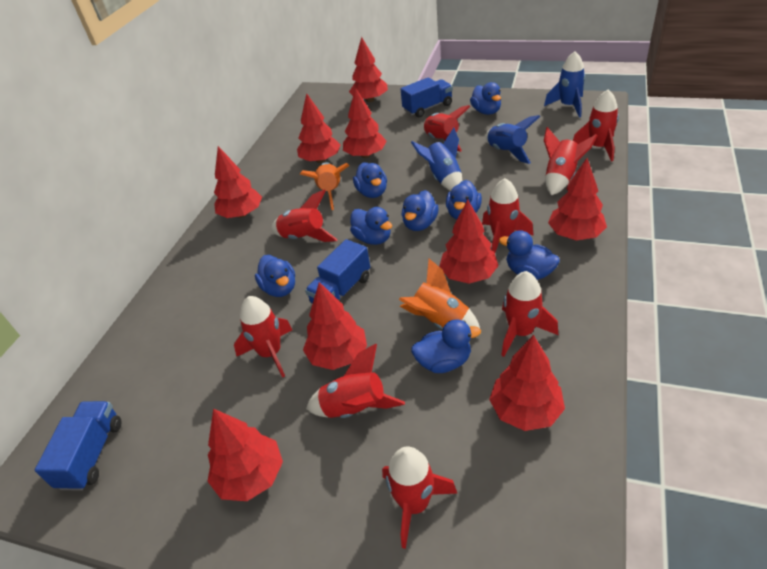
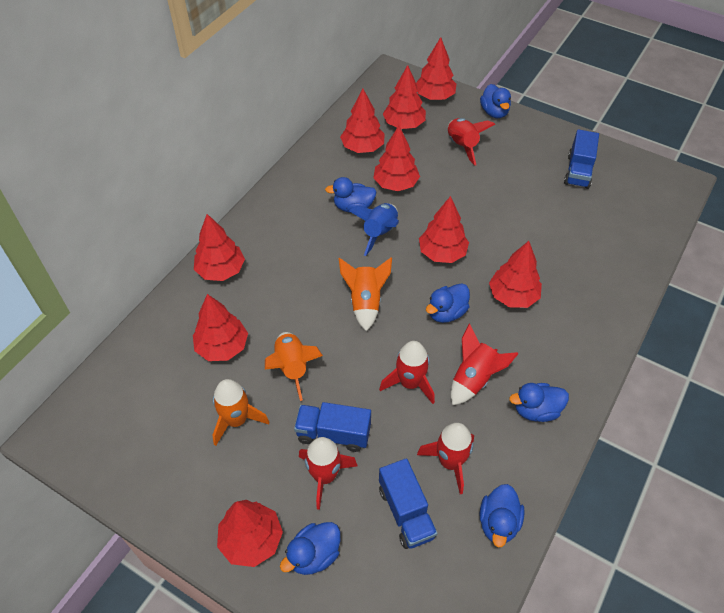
blue duck: 8 -> 6
blue rocket: 3 -> 1
orange rocket: 2 -> 3
red rocket: 9 -> 5

